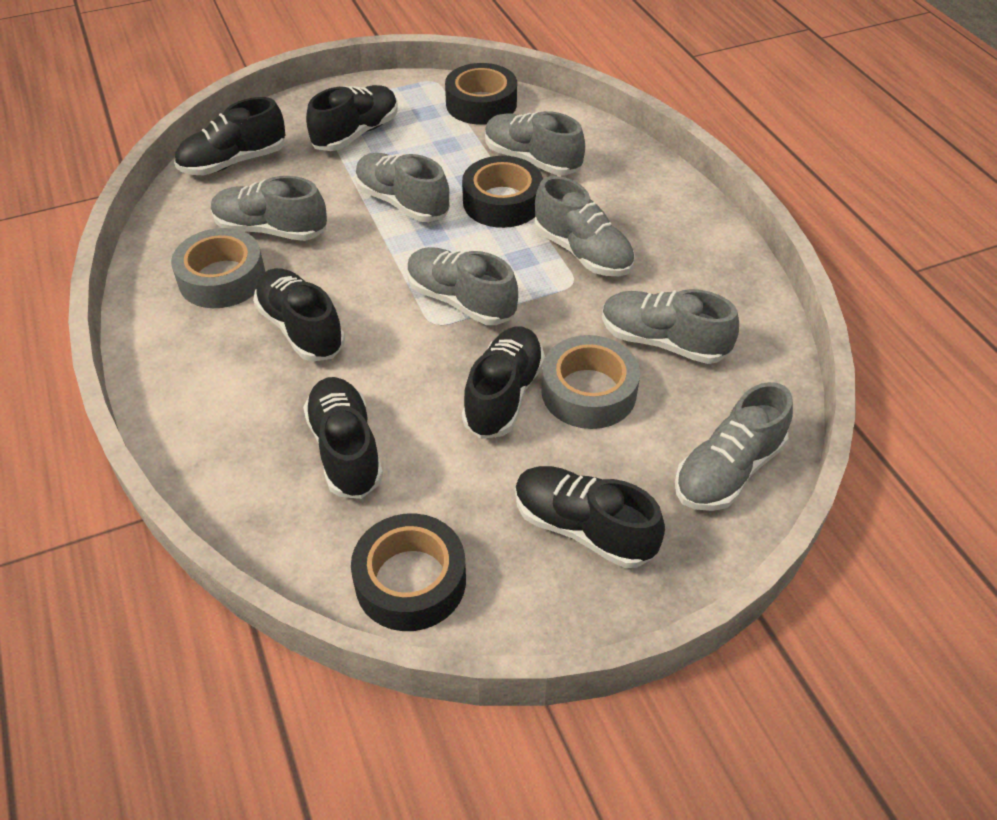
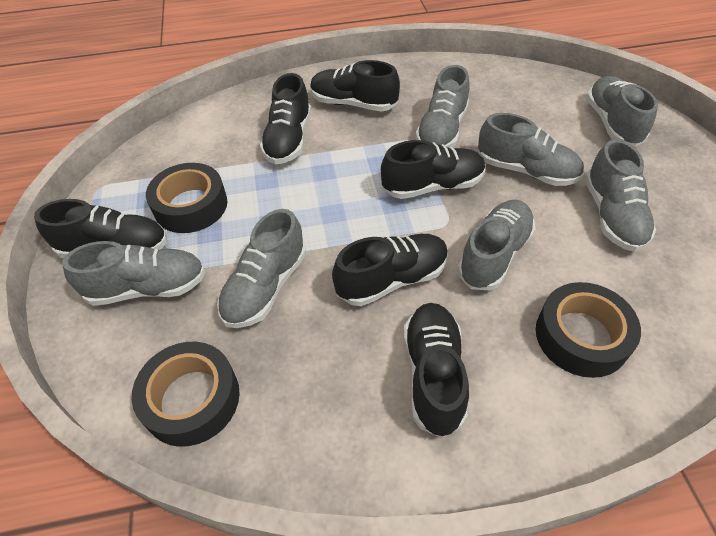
grey tape: 2 -> 0

